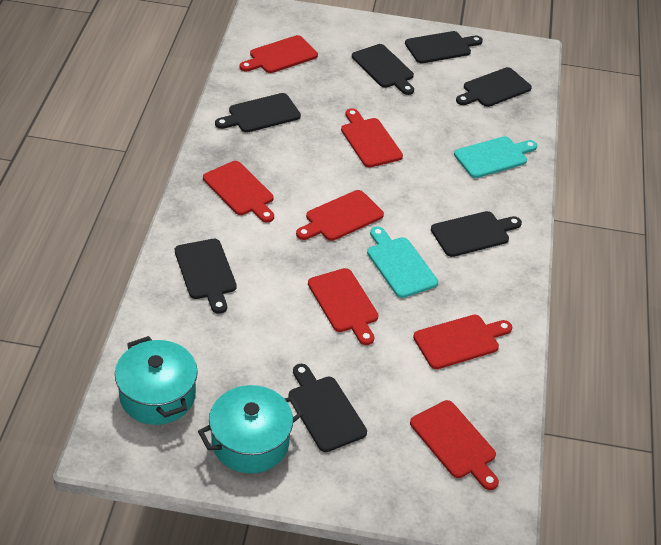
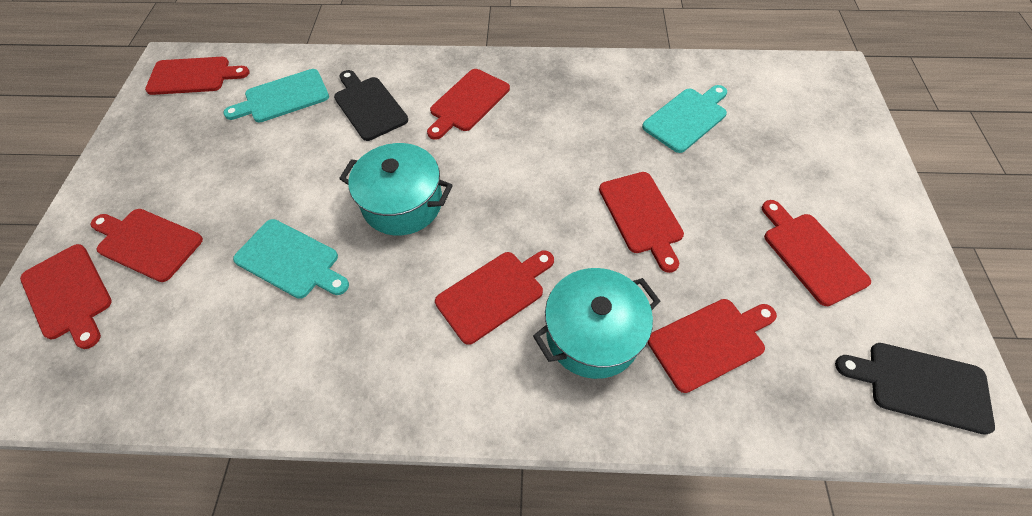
black cutting board: 7 -> 2
red cutting board: 7 -> 8
turquoise cutting board: 2 -> 3

